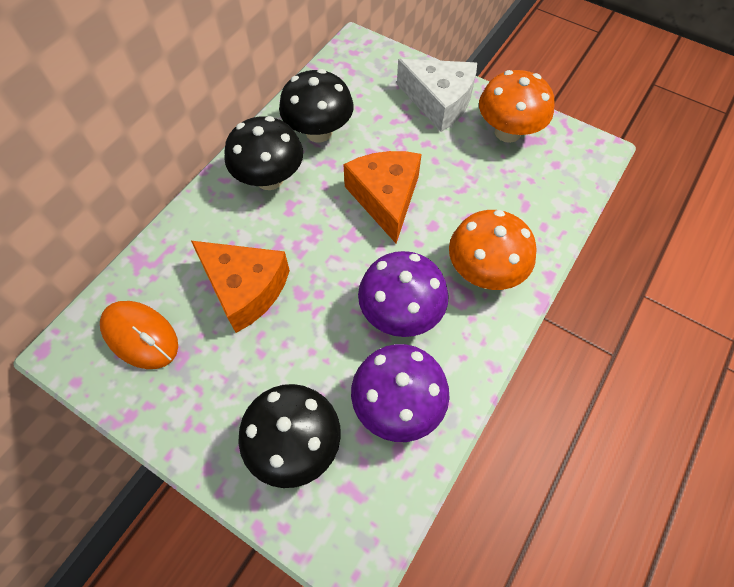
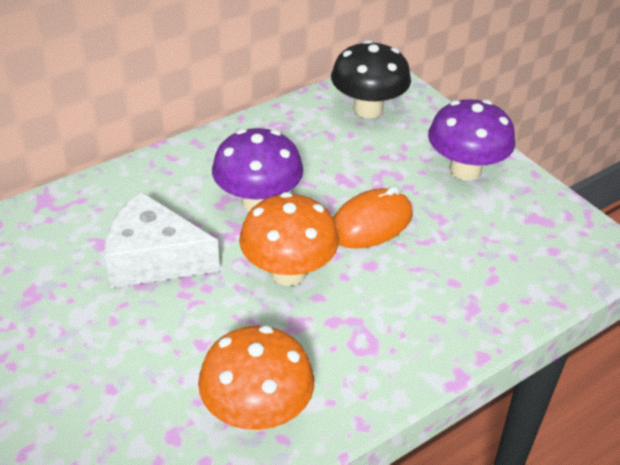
black mushroom: 3 -> 1
orange cheese: 2 -> 0

